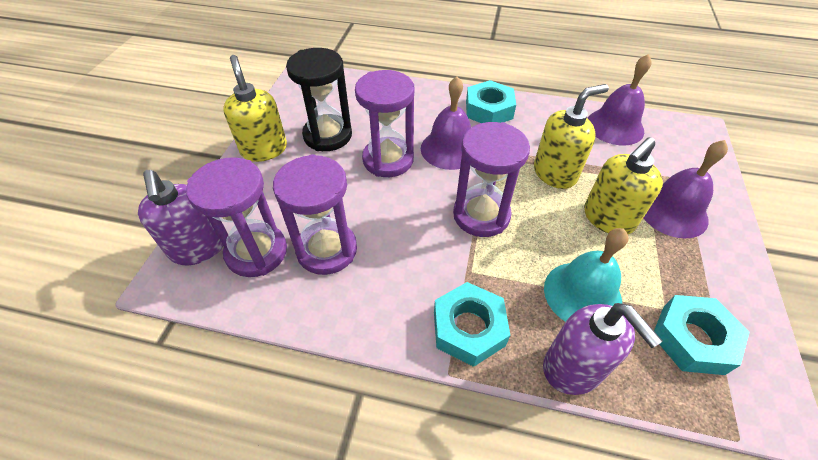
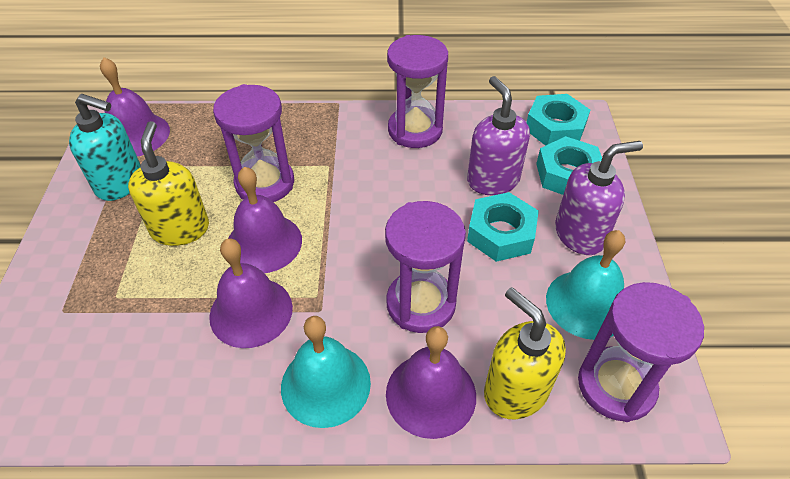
black hourglass: 1 -> 0
purple bell: 3 -> 4
turquoise bell: 1 -> 2
turquoise soap dispenser: 0 -> 1
yellow soap dispenser: 3 -> 2

